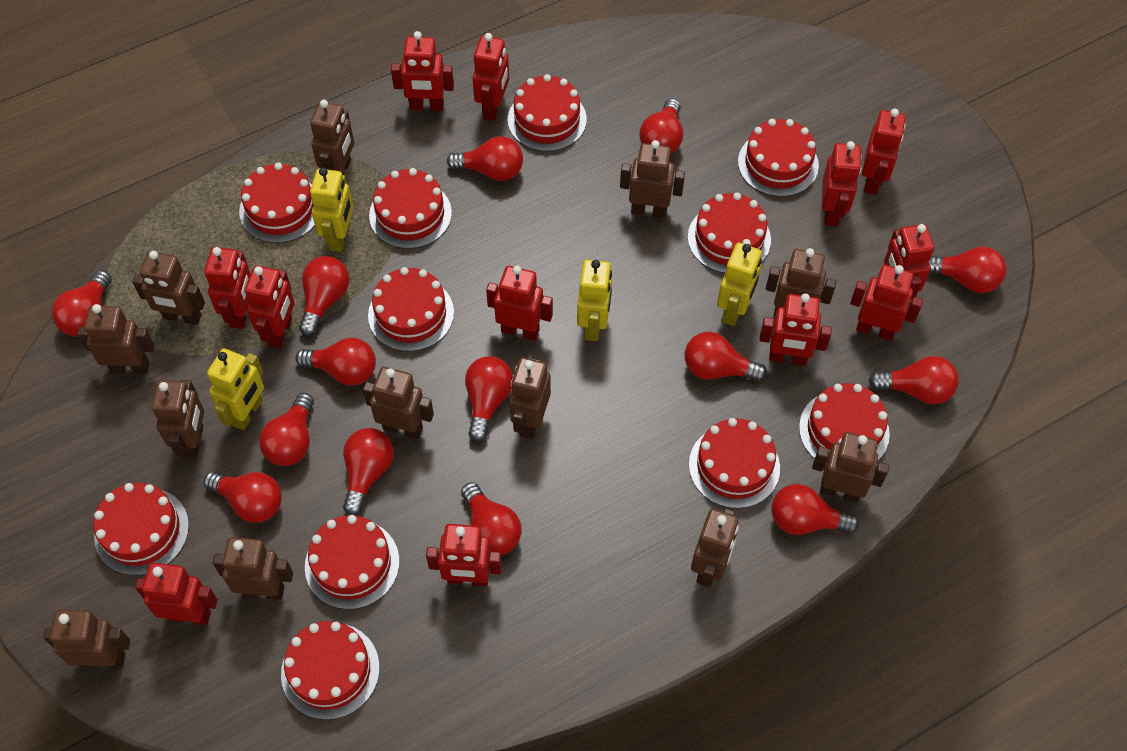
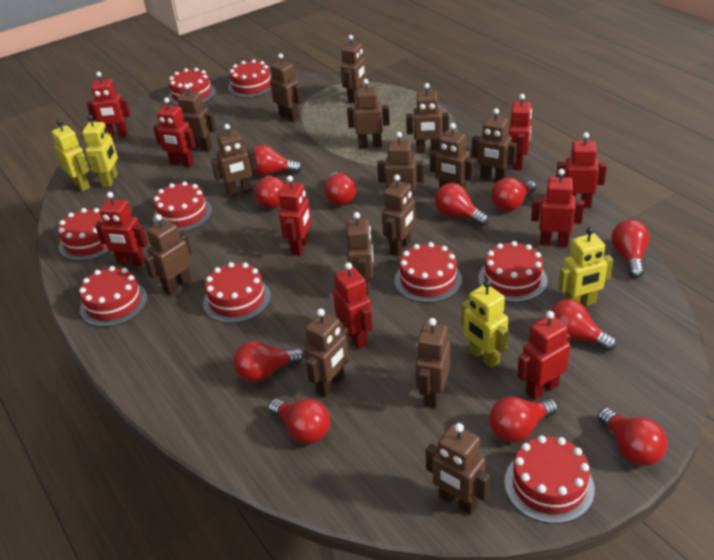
brown robot: 12 -> 15
red cake: 11 -> 9
red light bulb: 14 -> 11
red robot: 12 -> 9

